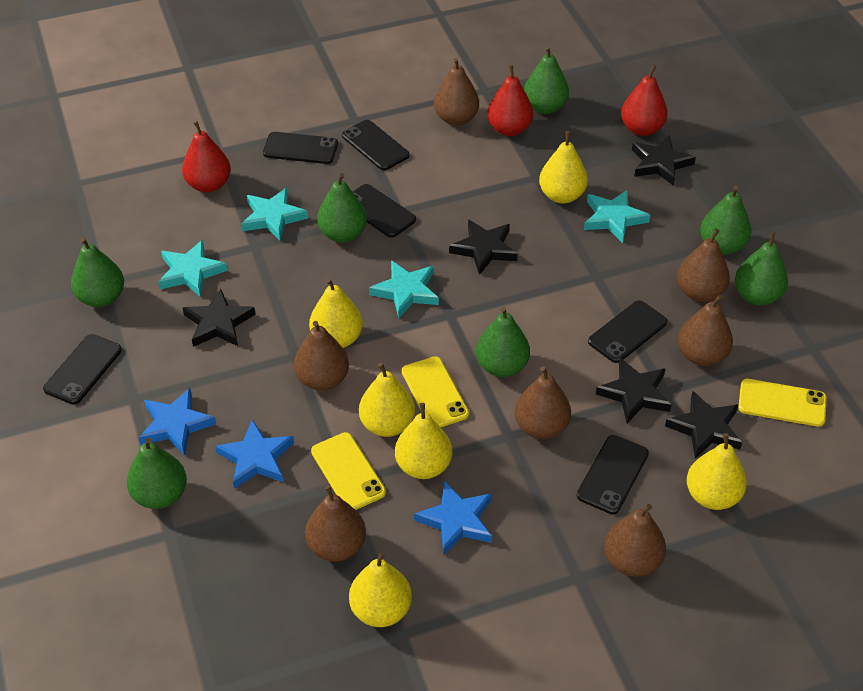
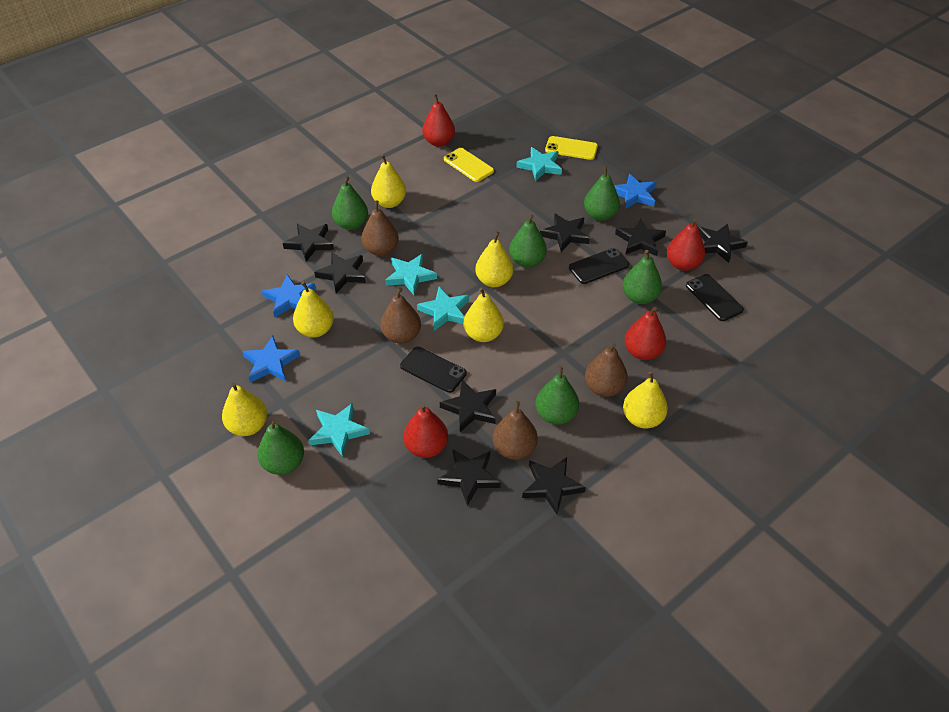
black phone: 6 -> 3
black star: 5 -> 8
brown pear: 7 -> 4
green pear: 7 -> 6
red pear: 3 -> 4
yellow phone: 3 -> 2

